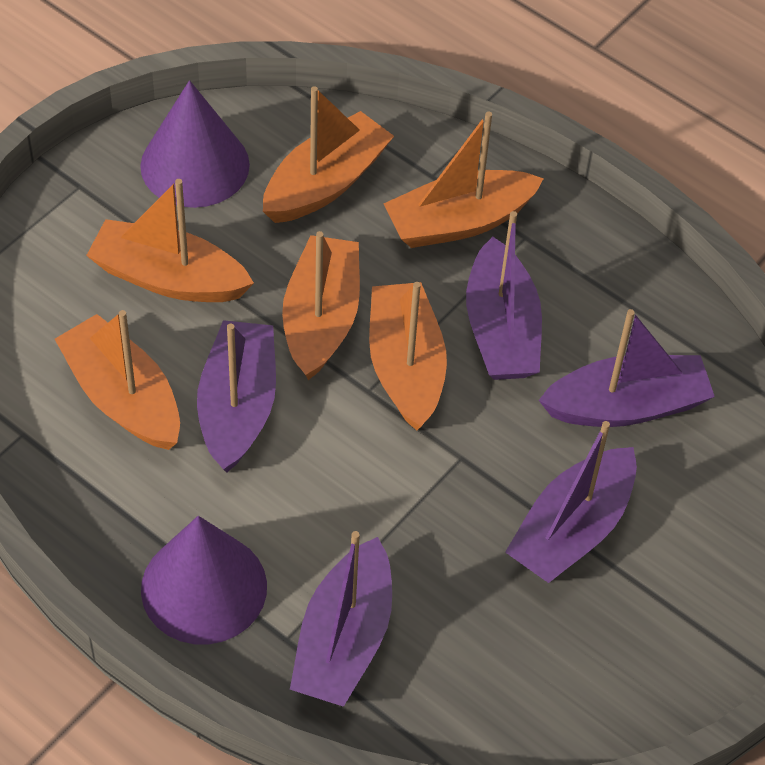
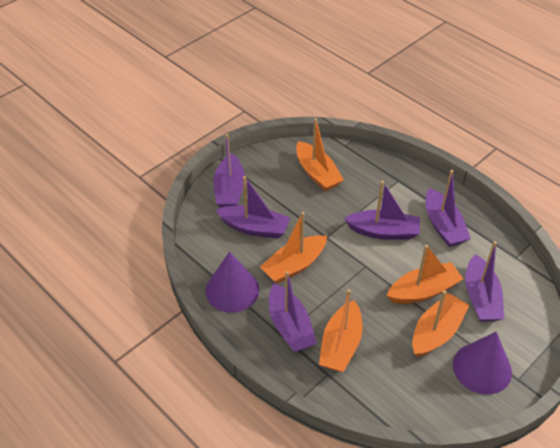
orange boat: 6 -> 5
purple boat: 5 -> 6

